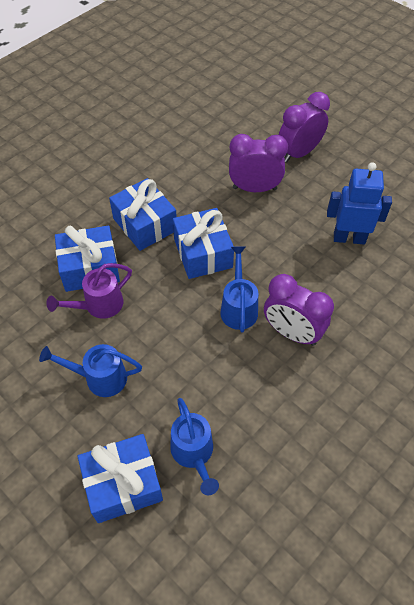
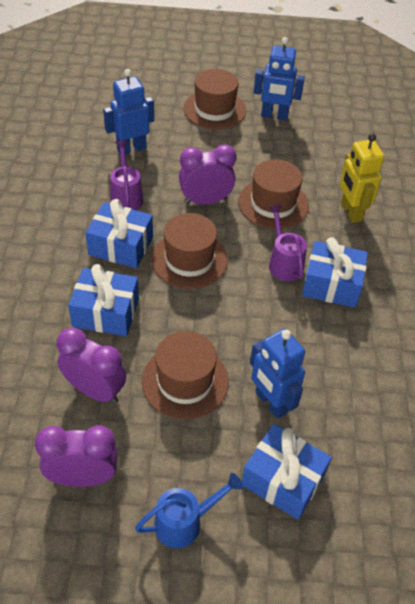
blue robot: 1 -> 3
blue watering can: 3 -> 1
brown hat: 0 -> 4
purple watering can: 1 -> 2
yellow robot: 0 -> 1

